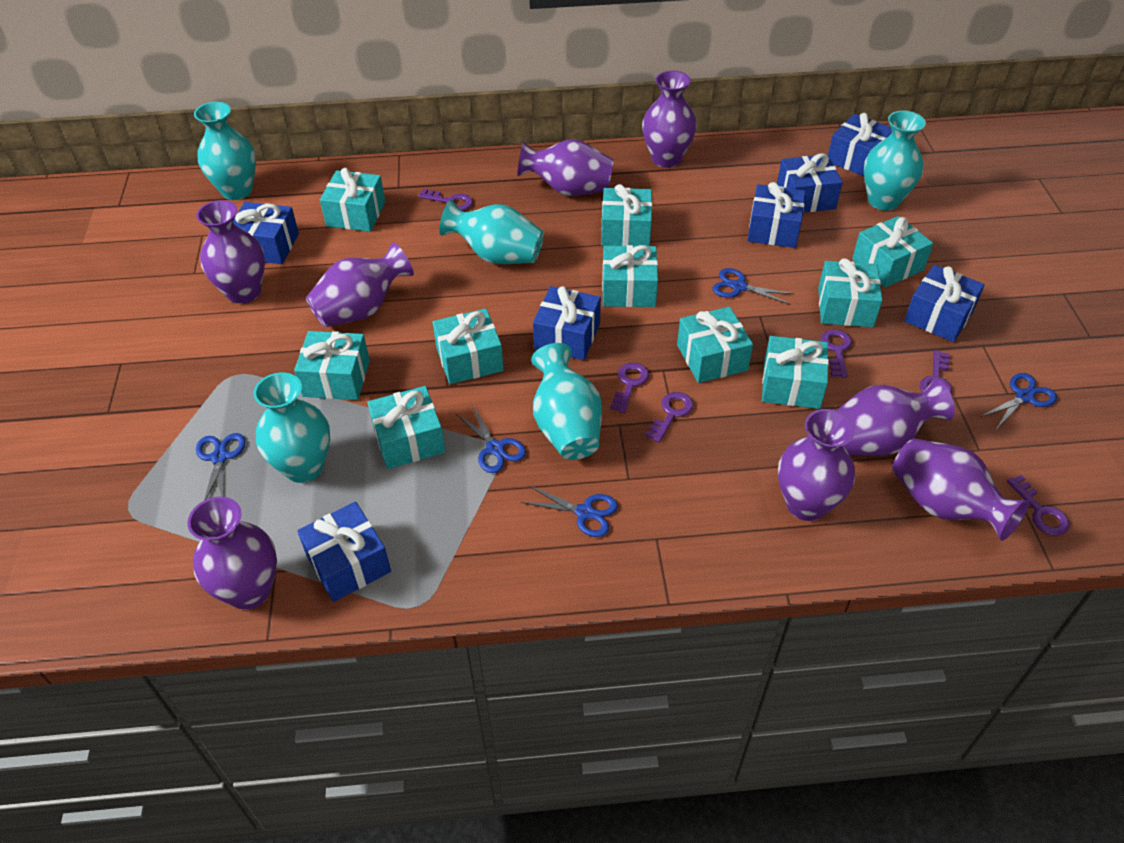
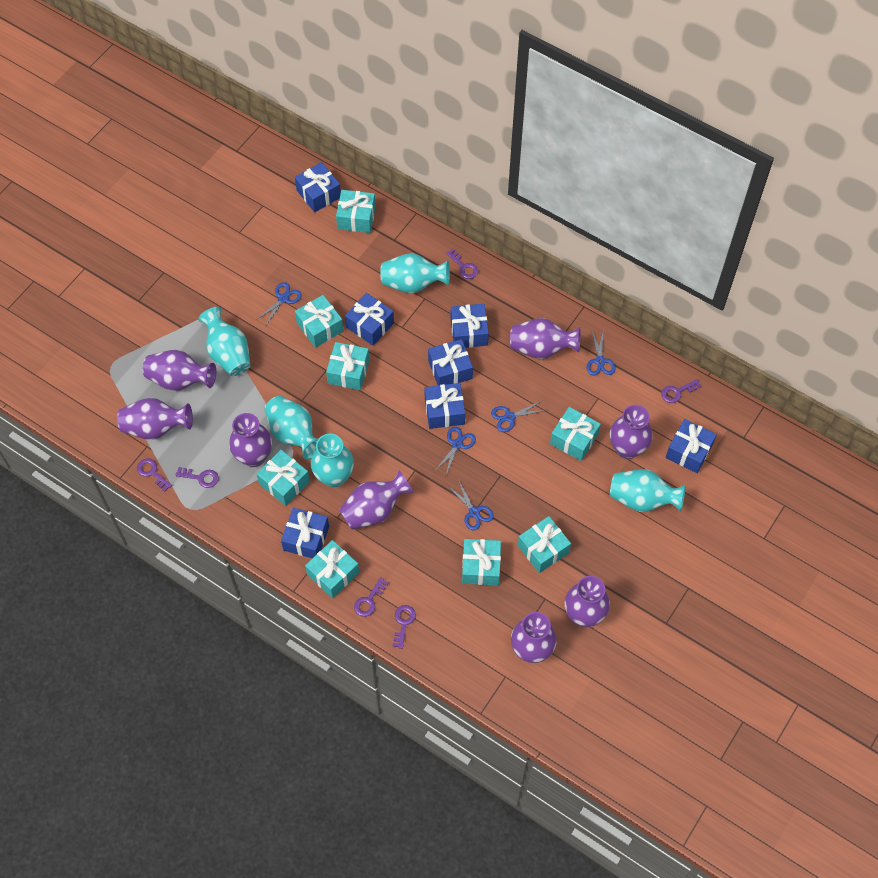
turquoise gift: 10 -> 8

